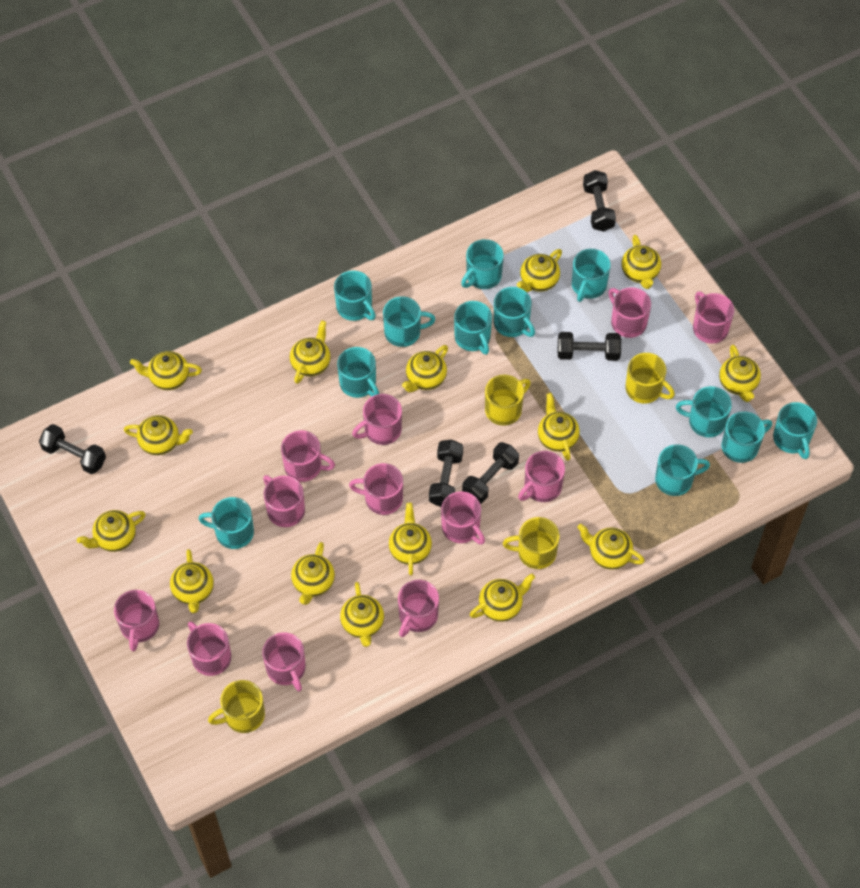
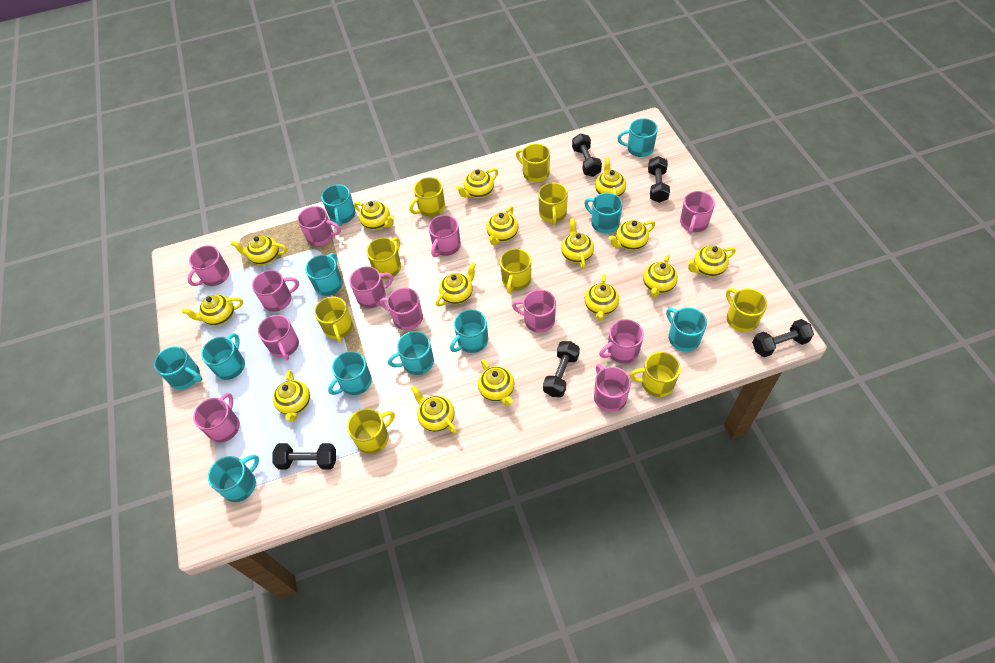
turquoise mug: 12 -> 11
yellow mug: 4 -> 9

